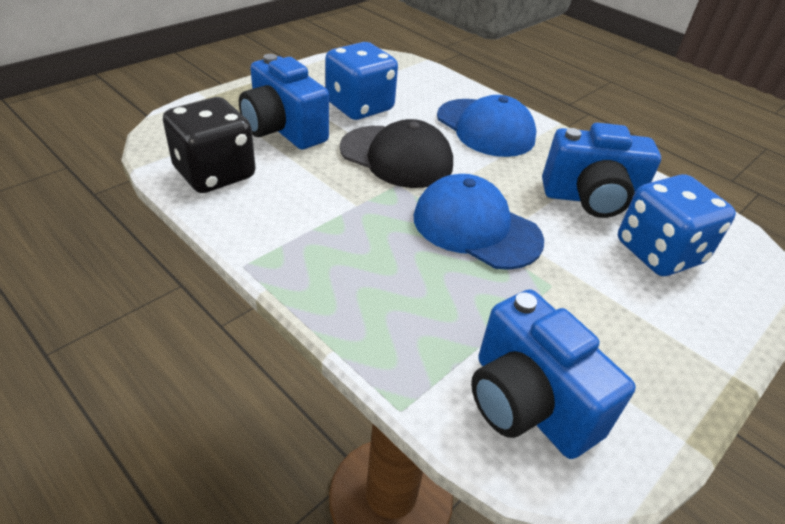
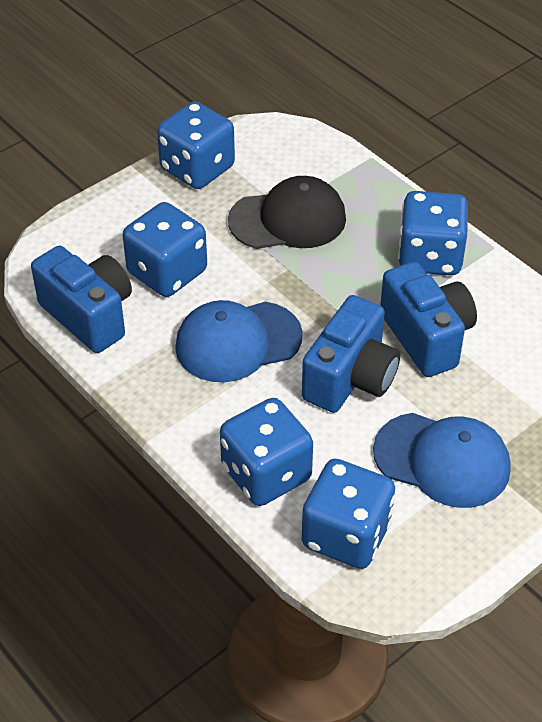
black dice: 1 -> 0
blue dice: 2 -> 5

